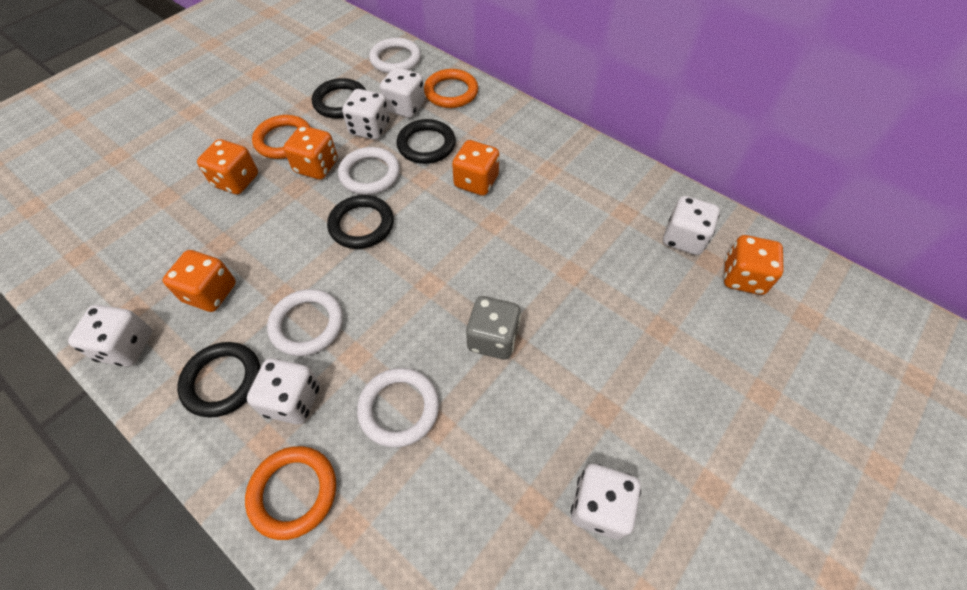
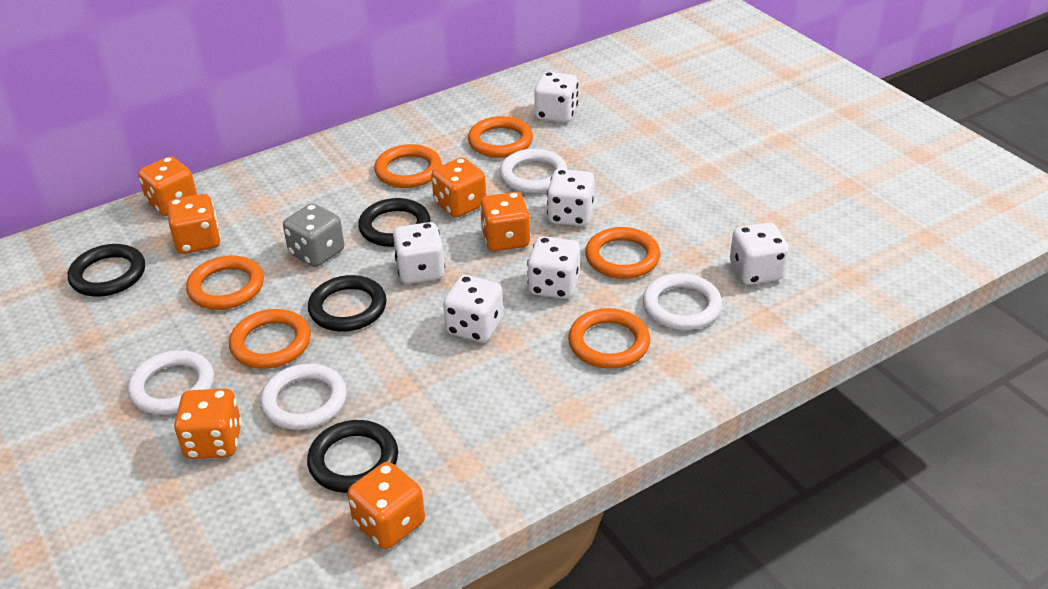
orange dice: 5 -> 6
orange ring: 3 -> 6

